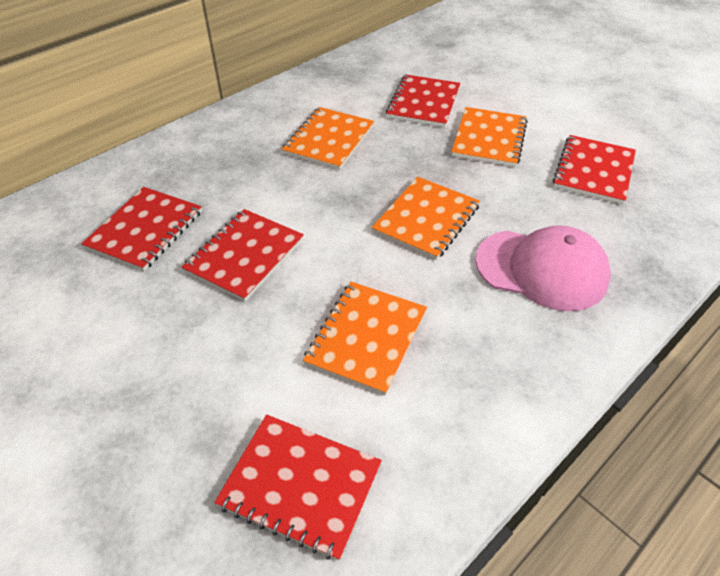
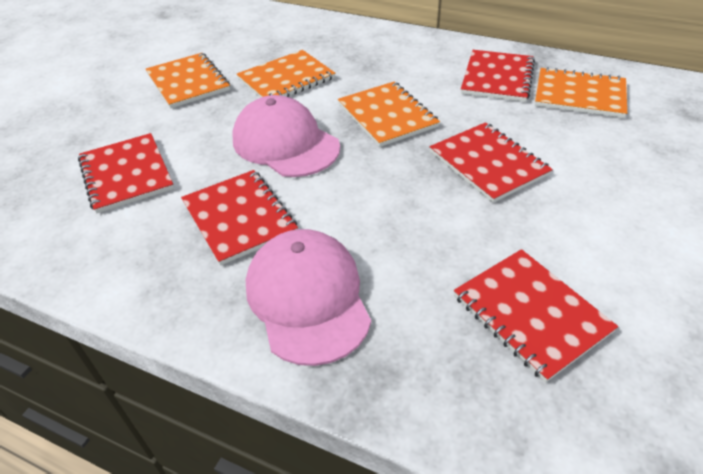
pink cap: 1 -> 2

